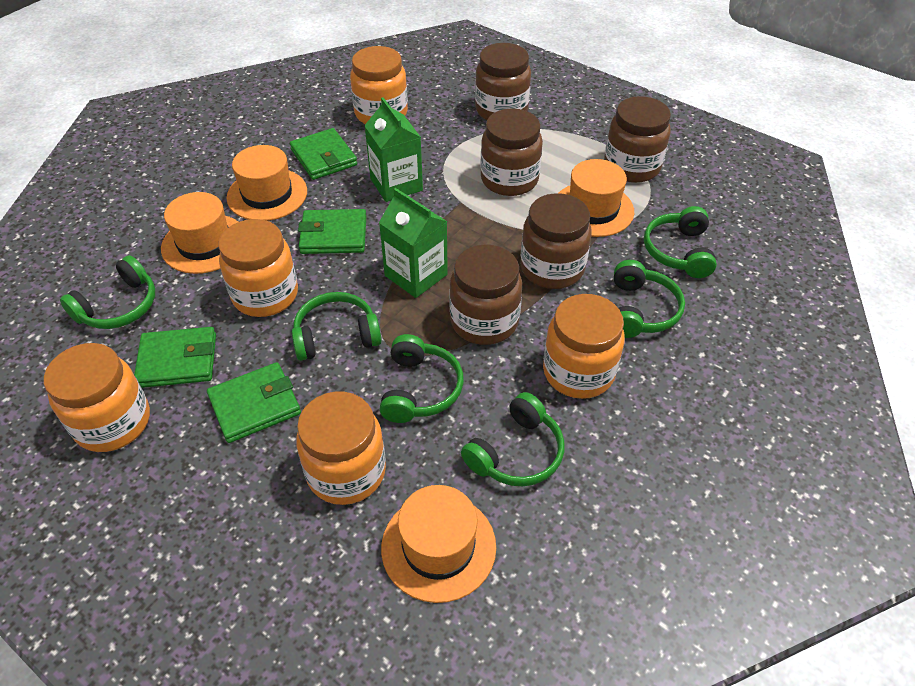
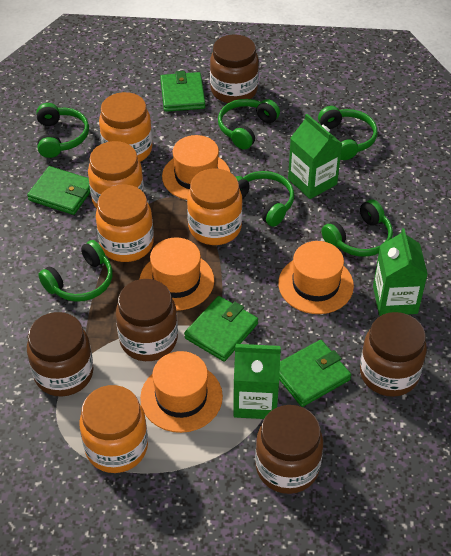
green carton: 2 -> 3

